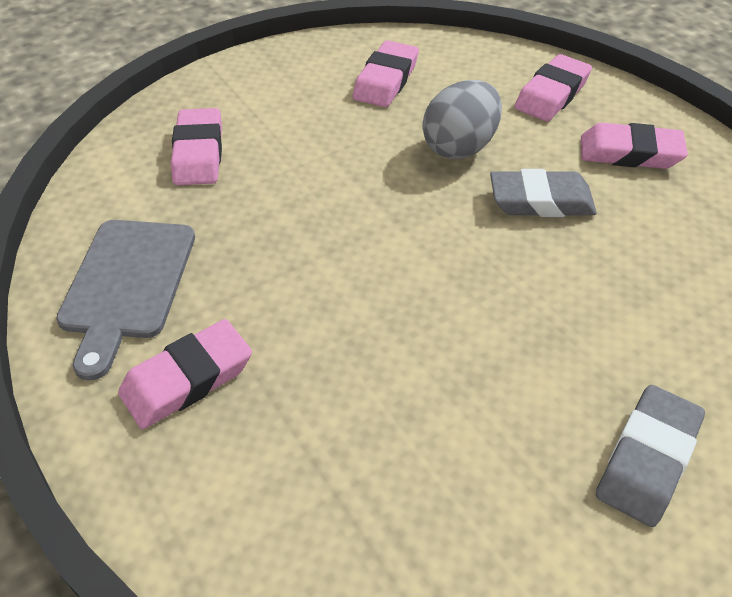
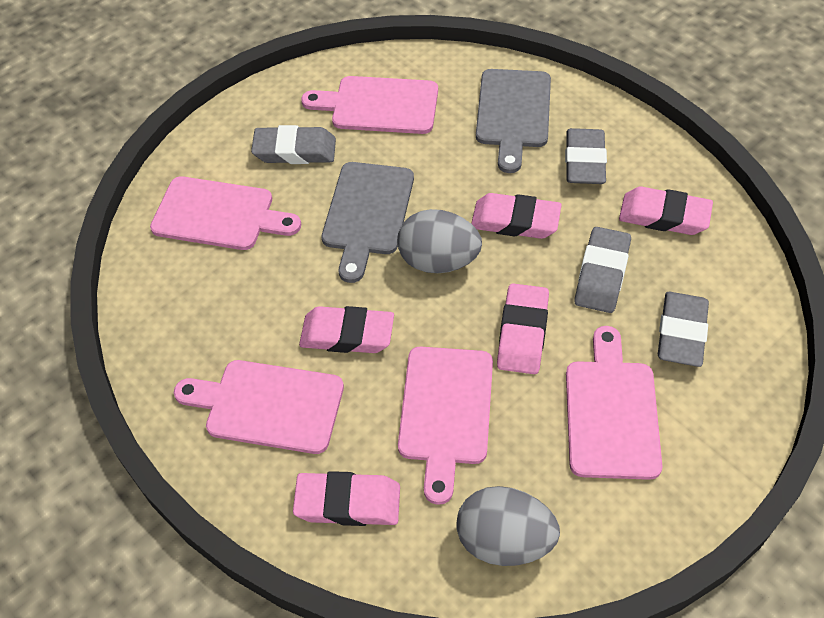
grey cutting board: 1 -> 2
grey egg: 1 -> 2
grey eraser: 2 -> 4
pink cutting board: 0 -> 5

